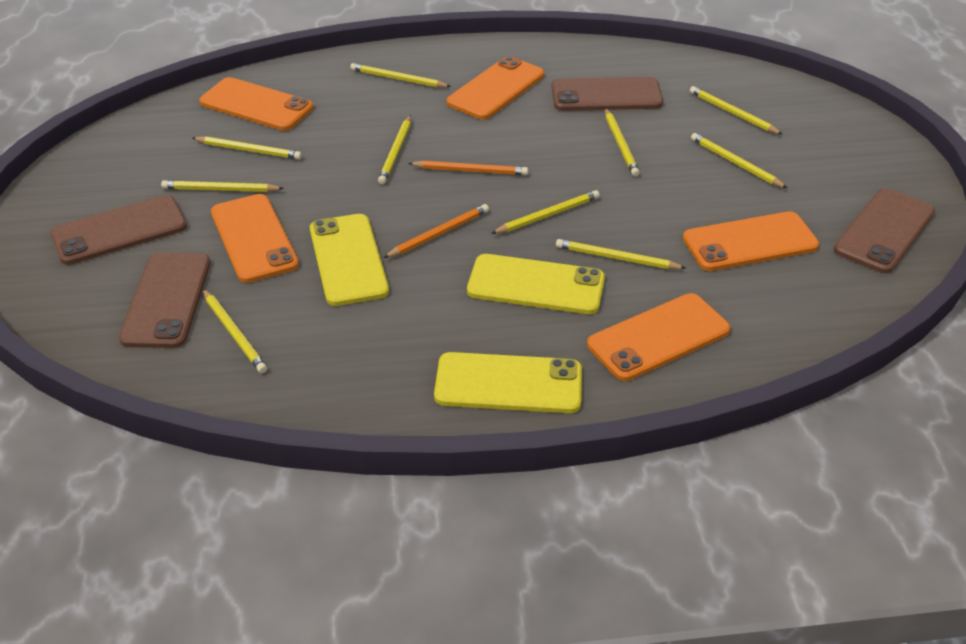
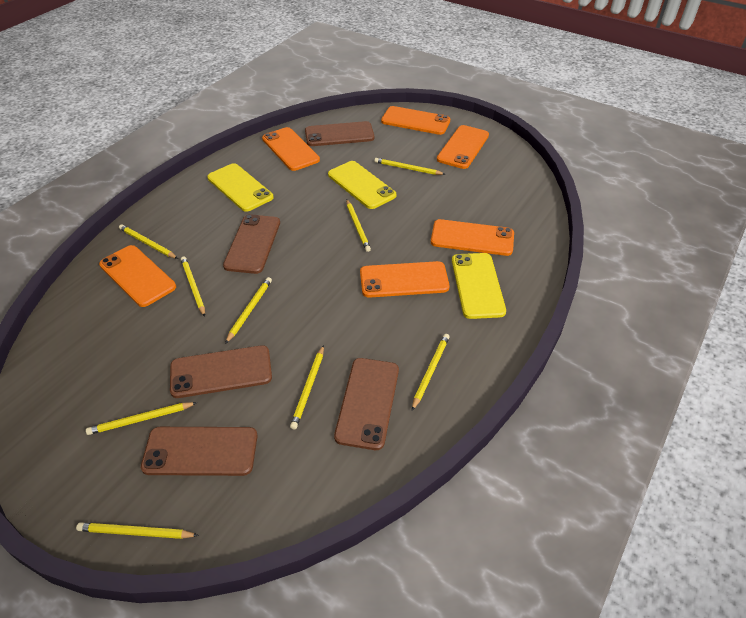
brown phone: 4 -> 5
orange pencil: 2 -> 0
orange phone: 5 -> 6
yellow pencil: 10 -> 9

